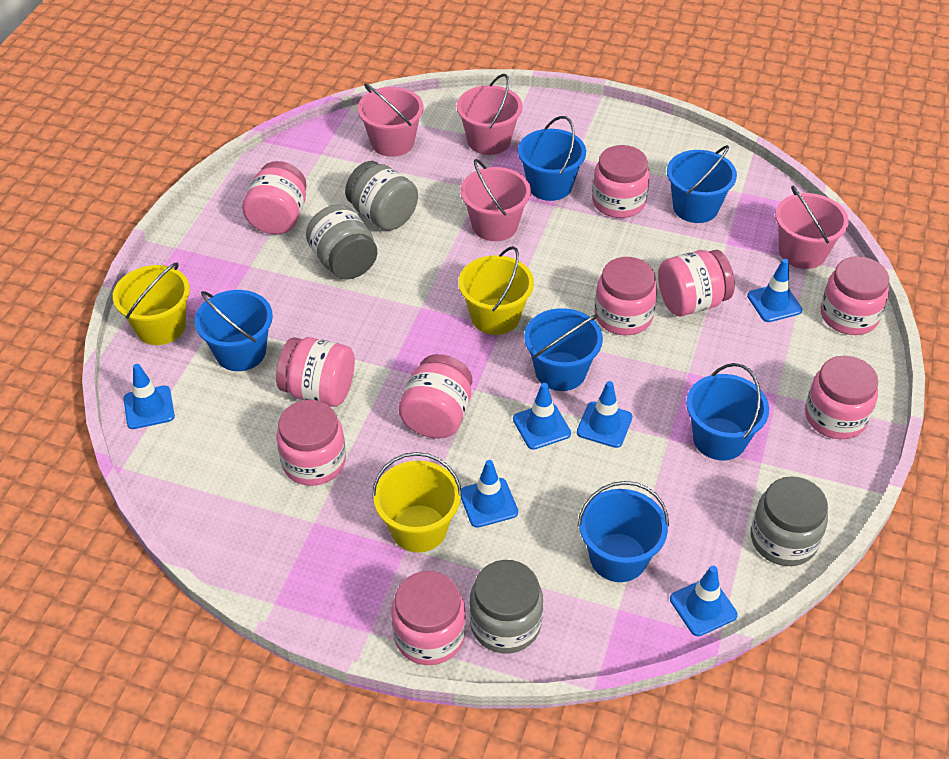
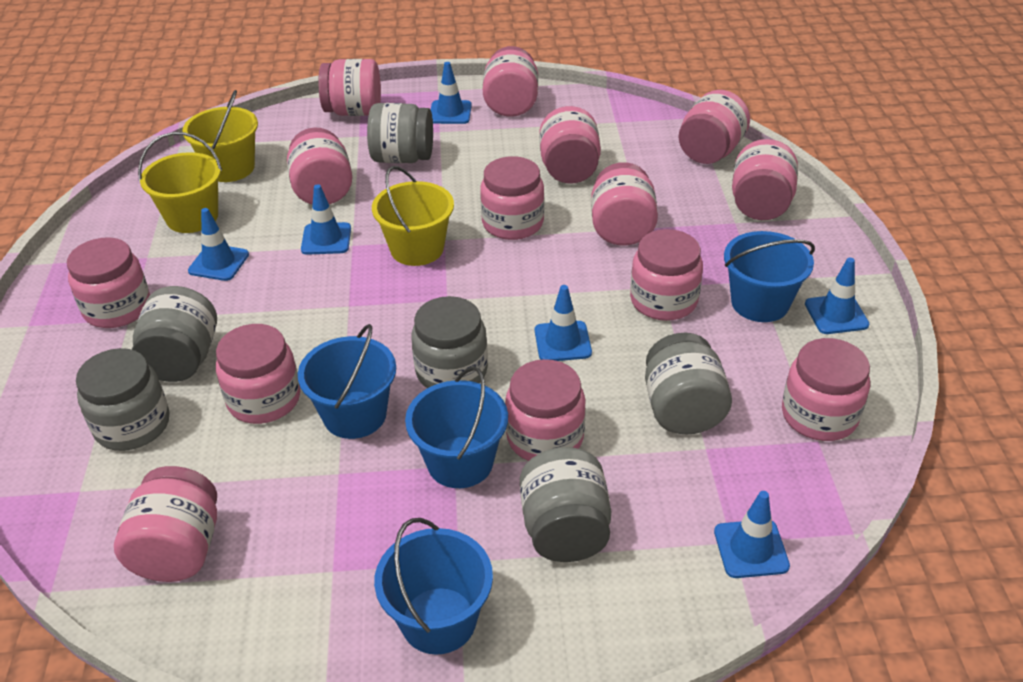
blue bucket: 6 -> 4
grey jar: 4 -> 6
pink bucket: 4 -> 0
pink jar: 10 -> 14

